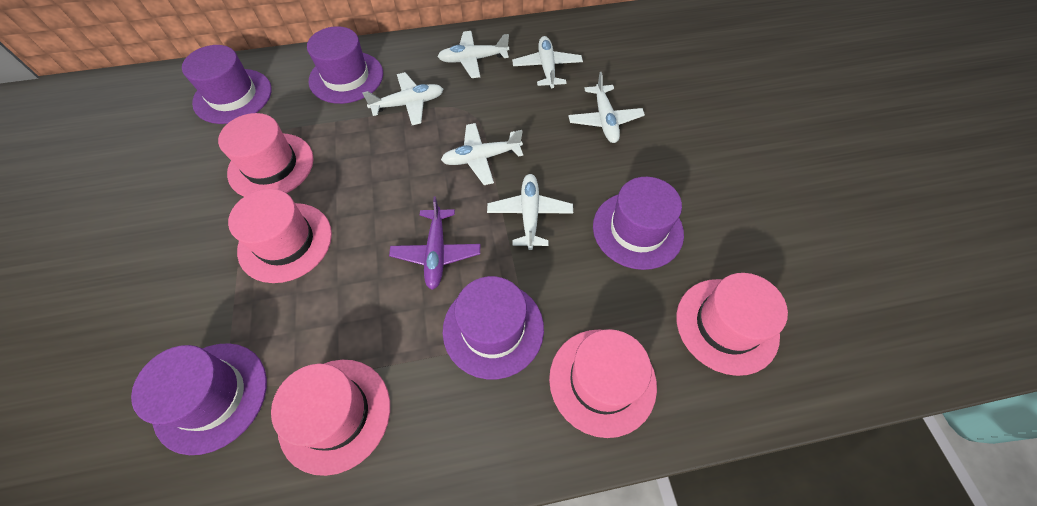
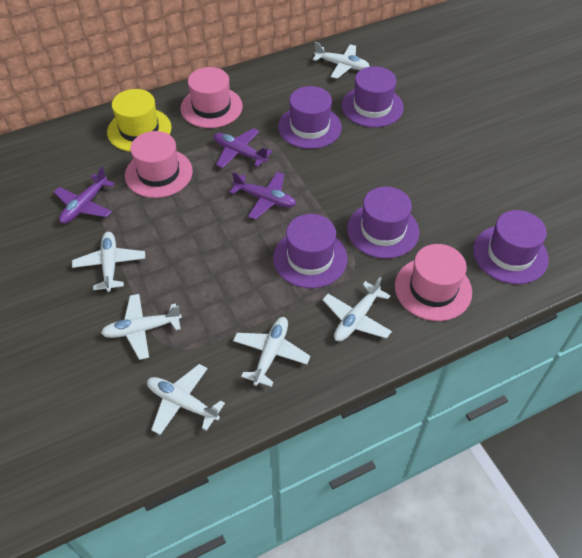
pink hat: 5 -> 3
purple plane: 1 -> 3
yellow hat: 0 -> 1

